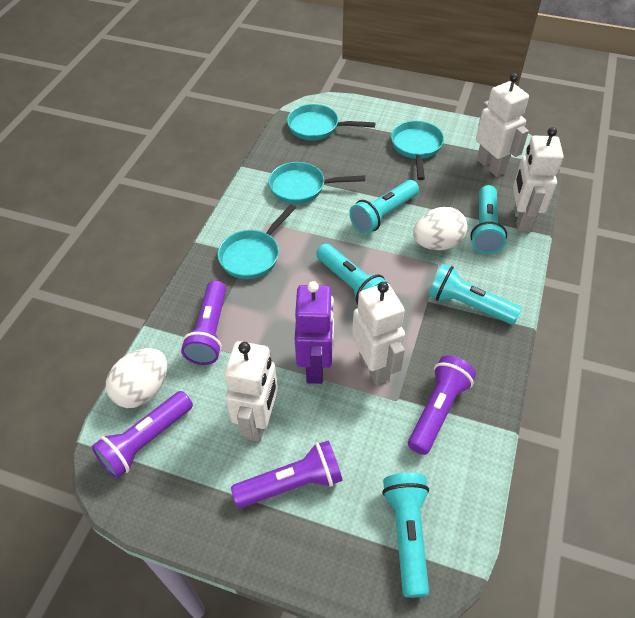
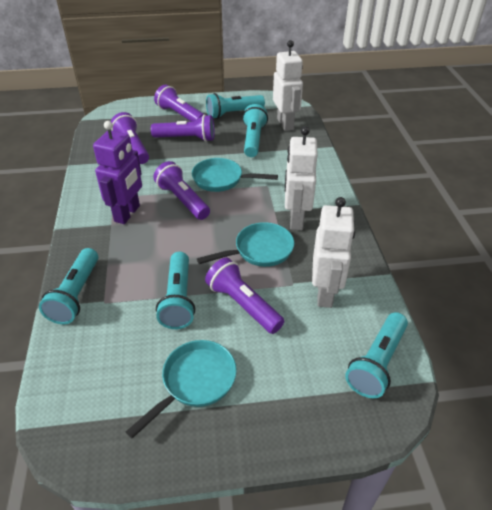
purple flashlight: 4 -> 5
turquoise pan: 4 -> 3
white egg: 2 -> 0
white robot: 4 -> 3

